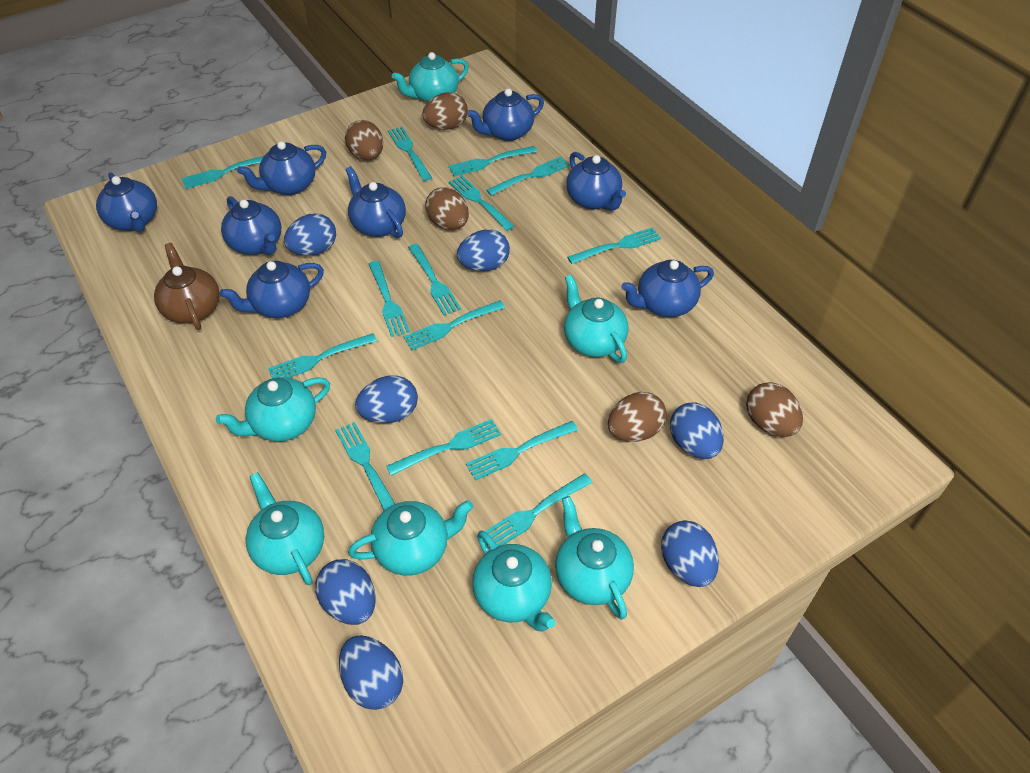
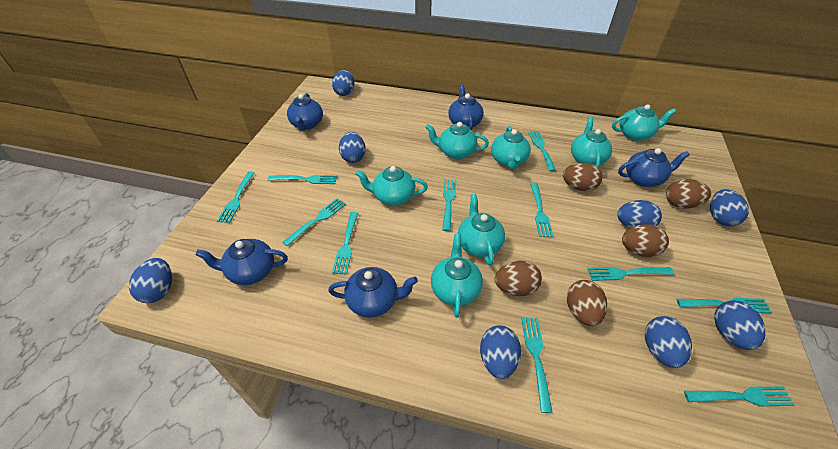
blue egg: 7 -> 8
blue teapot: 8 -> 5
brown teapot: 1 -> 0
turquoise fork: 14 -> 11

